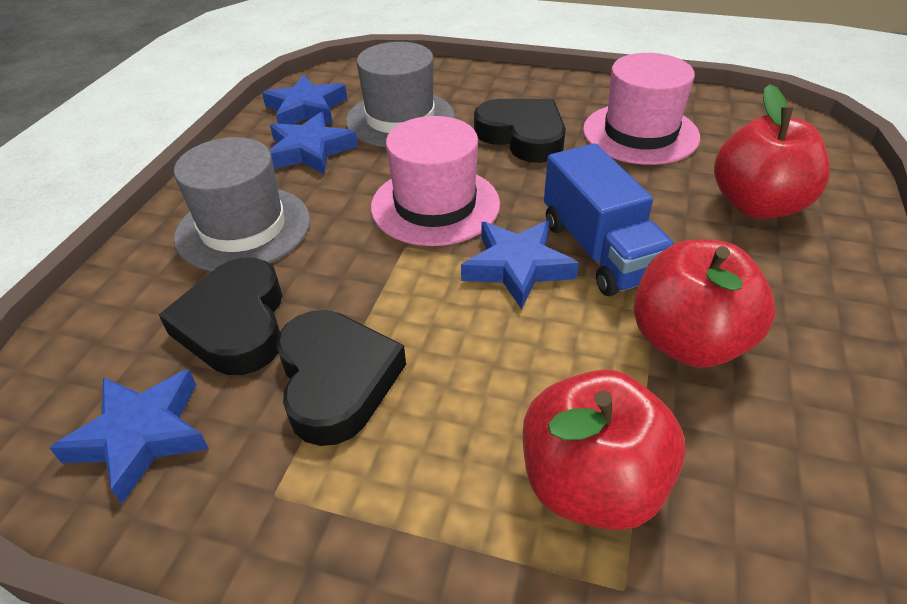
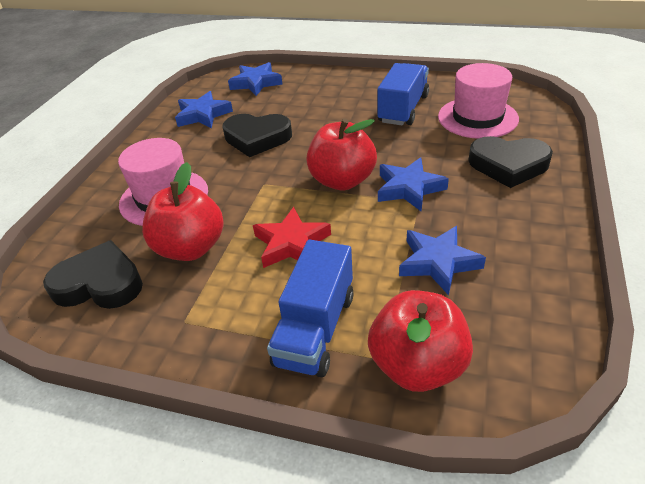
blue truck: 1 -> 2
grey hat: 2 -> 0
red star: 0 -> 1

